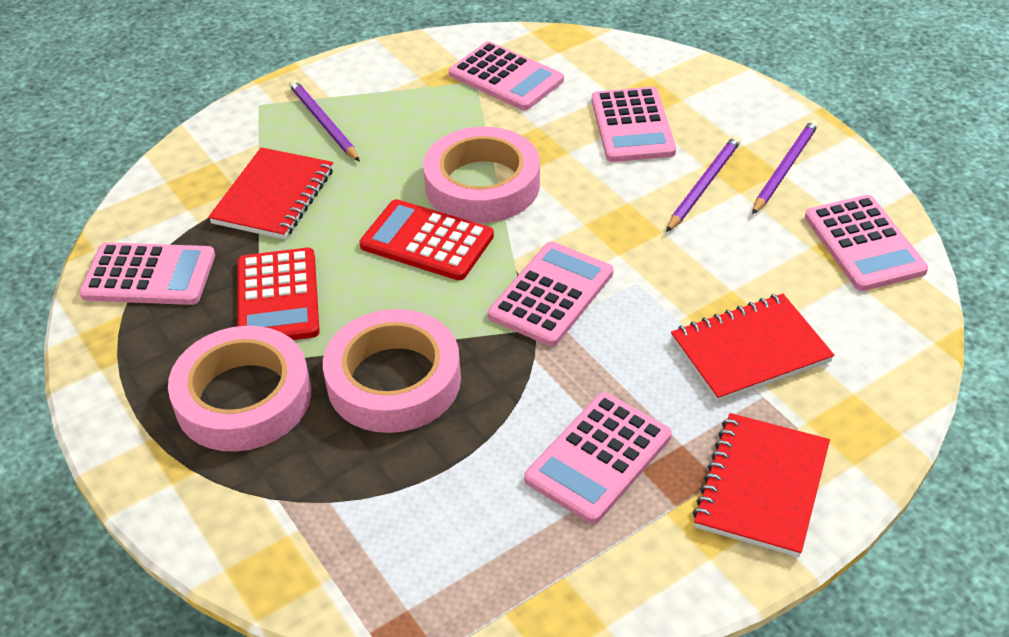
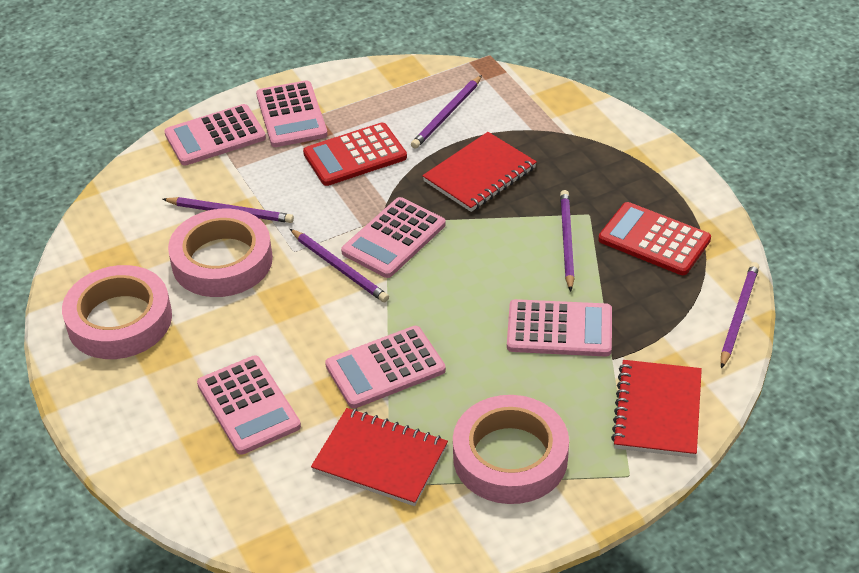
purple pencil: 3 -> 5

